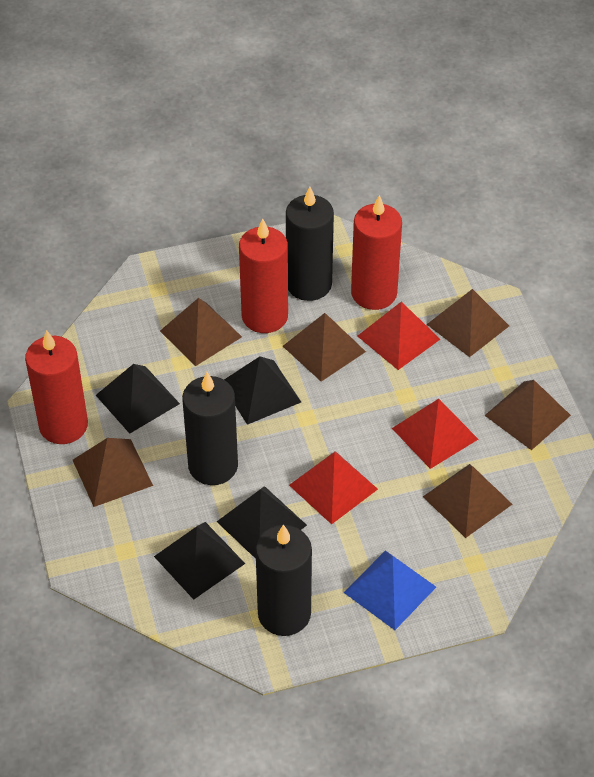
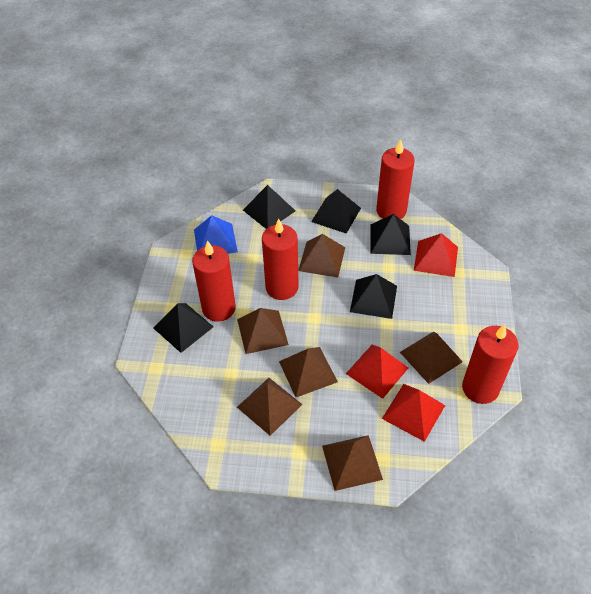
black candle: 3 -> 0
black pyramid: 4 -> 5
red candle: 3 -> 4

